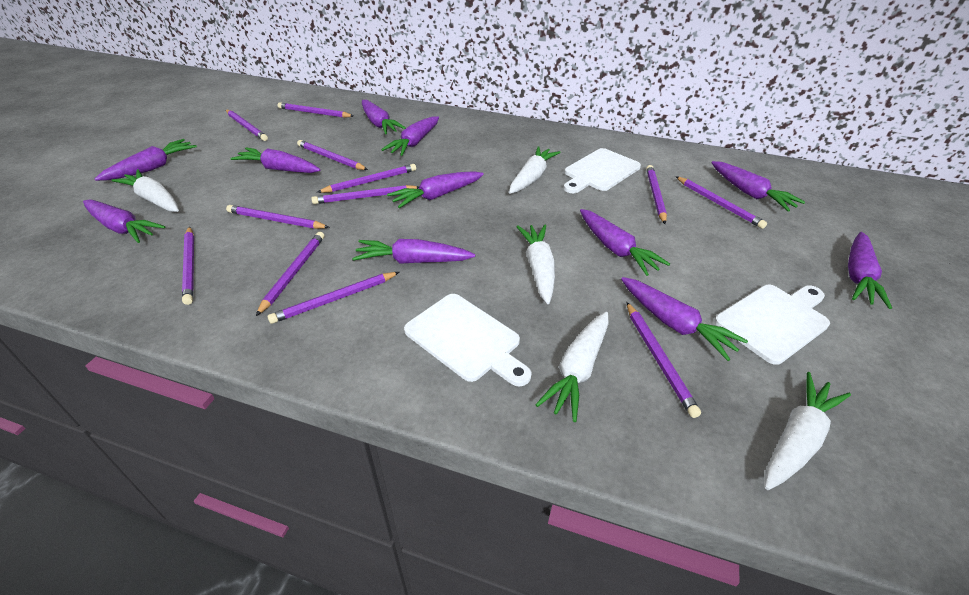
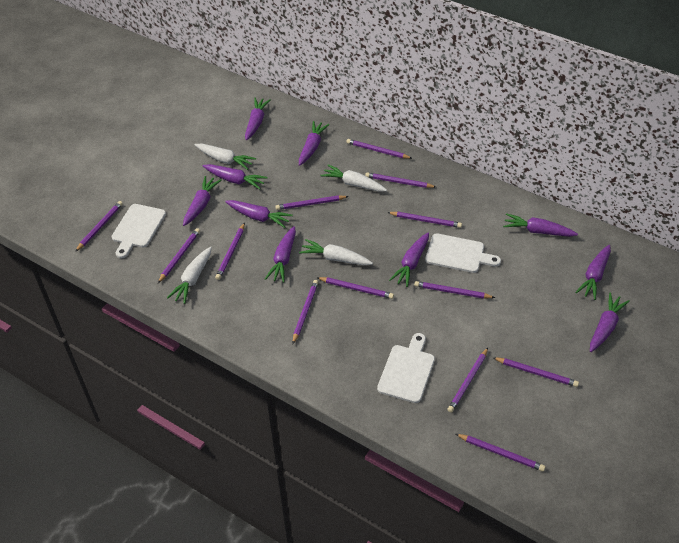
purple carrot: 11 -> 10
purple pencil: 12 -> 13
white carrot: 5 -> 4

